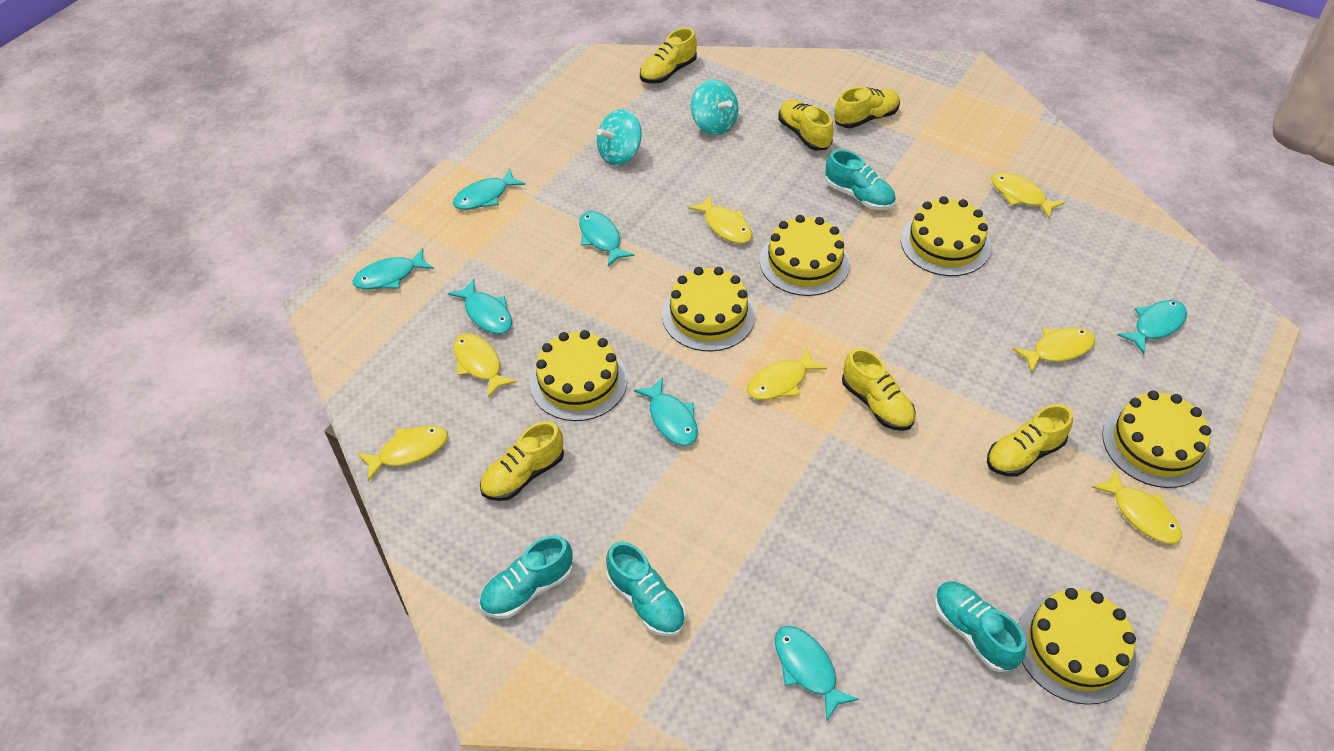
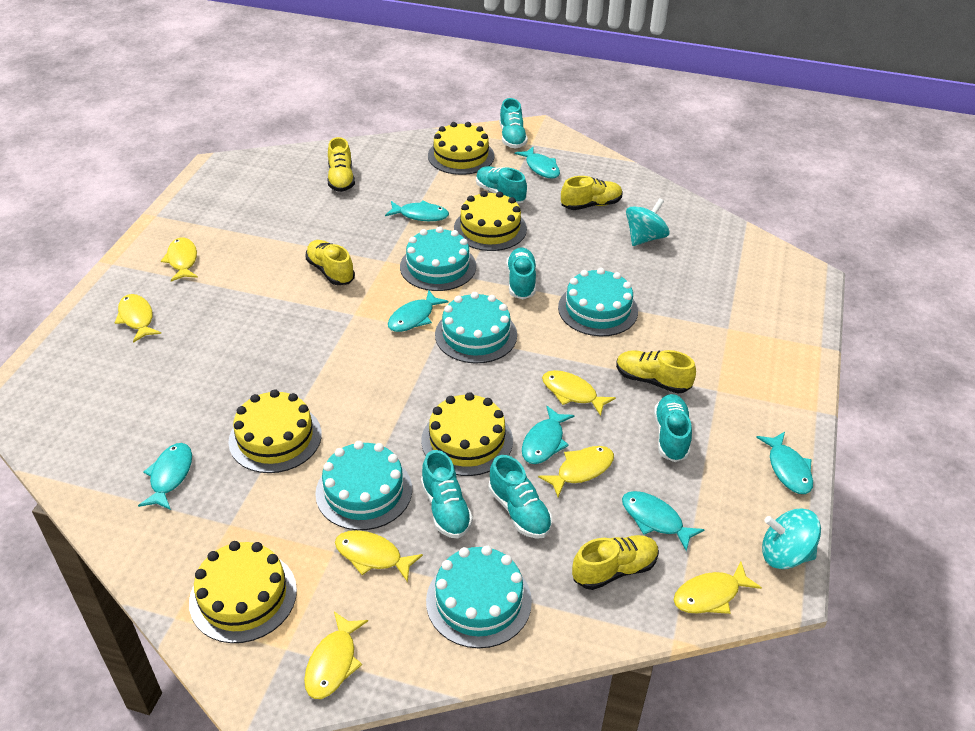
turquoise cake: 0 -> 5
turquoise shoe: 4 -> 6
yellow cake: 6 -> 5
yellow shoe: 6 -> 5

